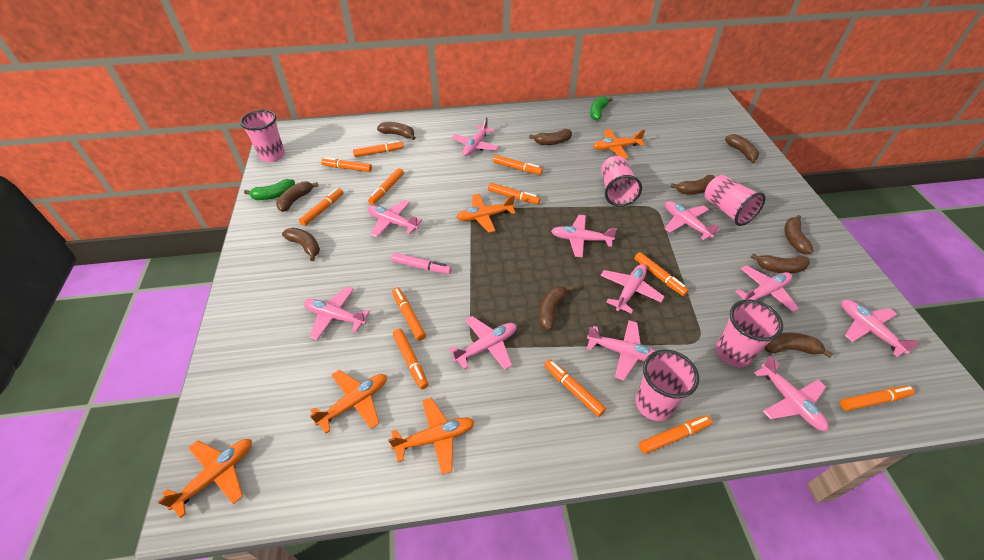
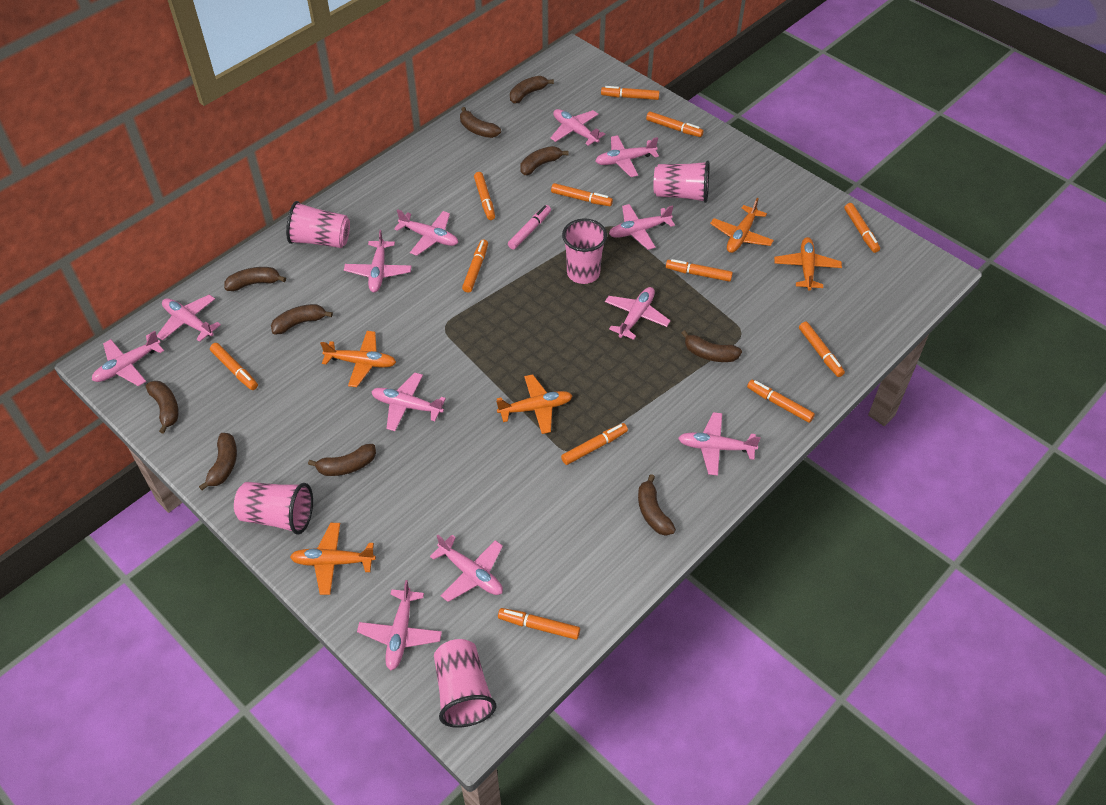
green banana: 2 -> 0
pink plane: 11 -> 12

